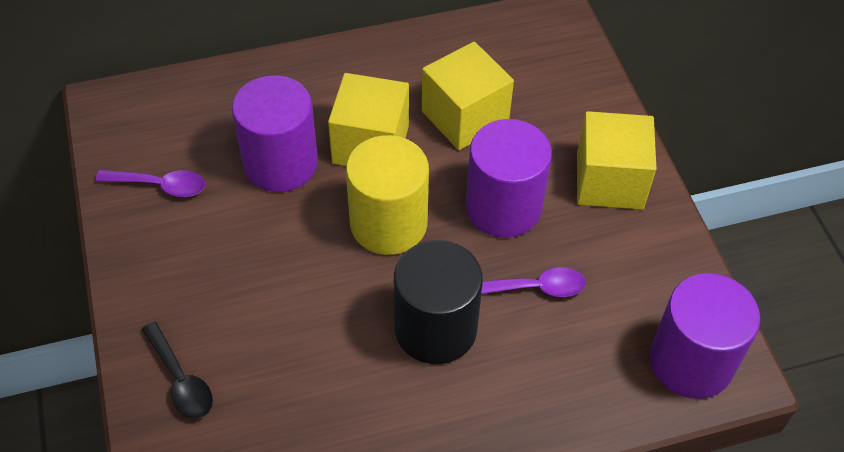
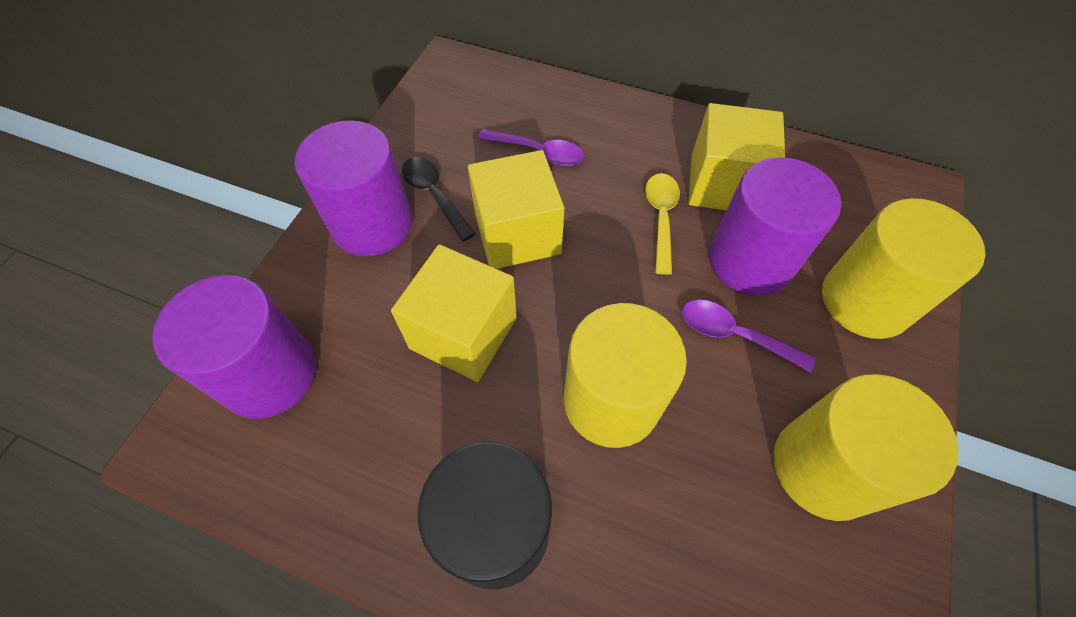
yellow cylinder: 1 -> 3
yellow spoon: 0 -> 1

